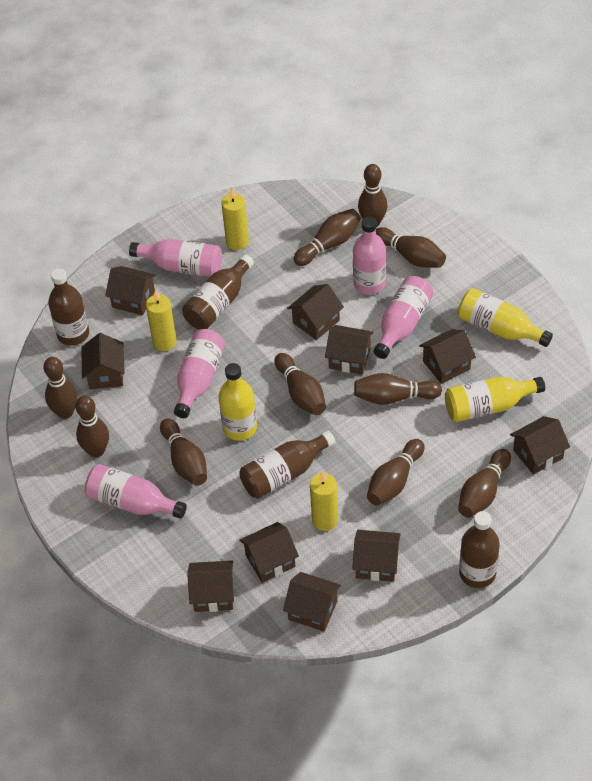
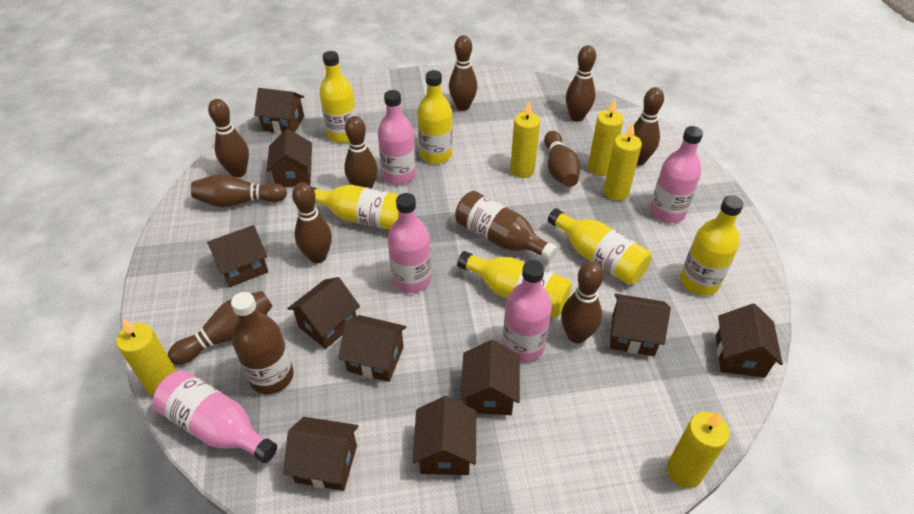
brown bottle: 4 -> 2
yellow bottle: 3 -> 6
yellow candle: 3 -> 5

